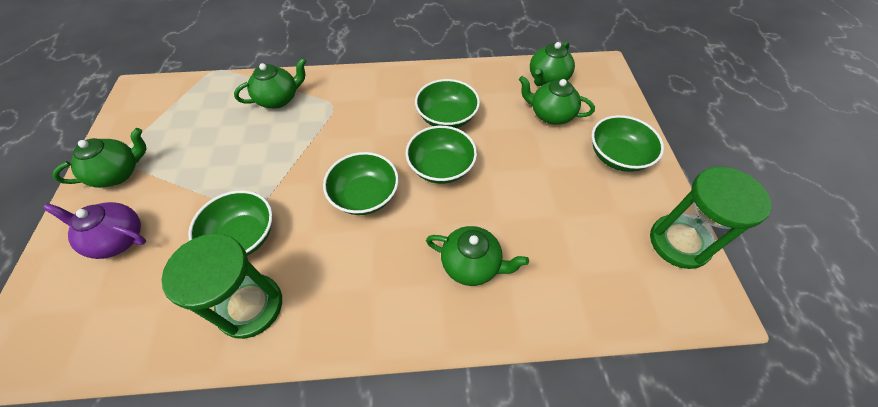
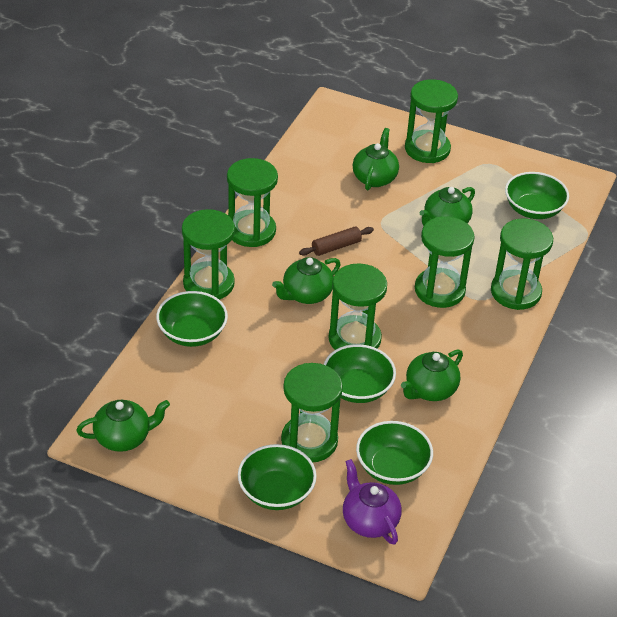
brown rolling pin: 0 -> 1
green hourglass: 2 -> 7

